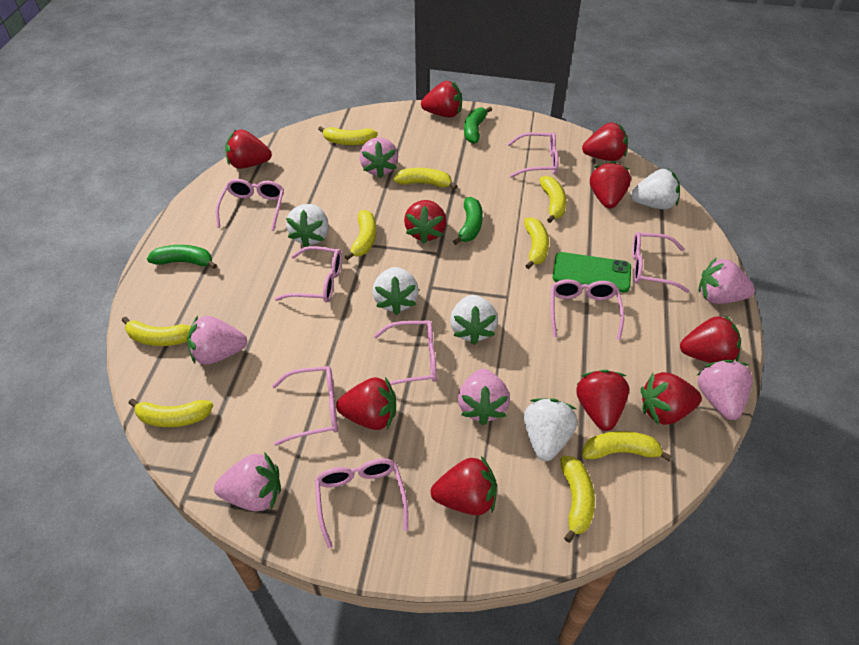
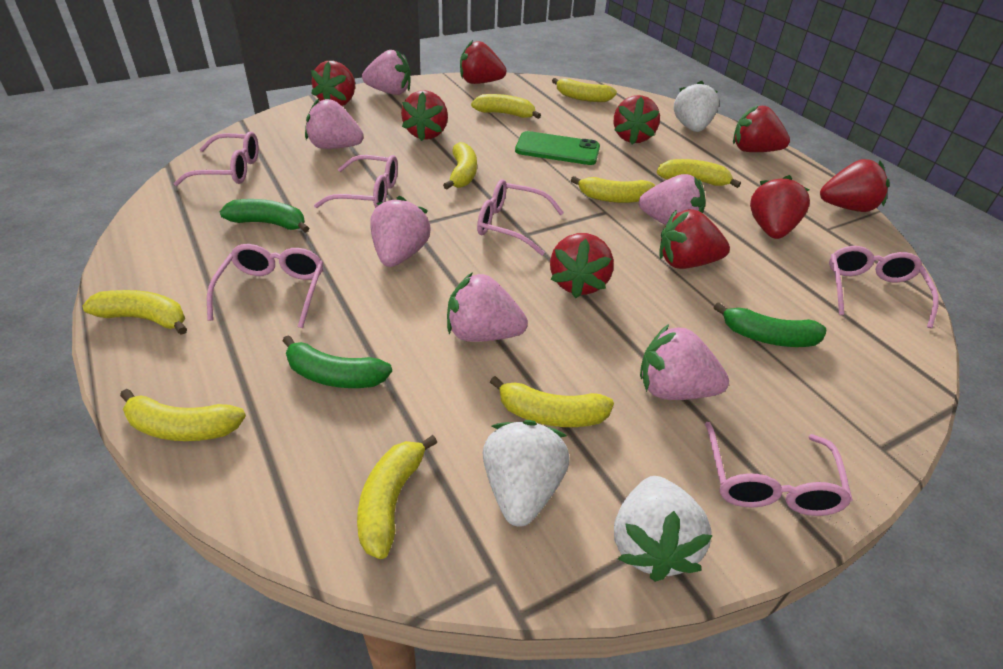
pink glasses: 8 -> 6
red strawberry: 10 -> 9
white strawberry: 5 -> 3

